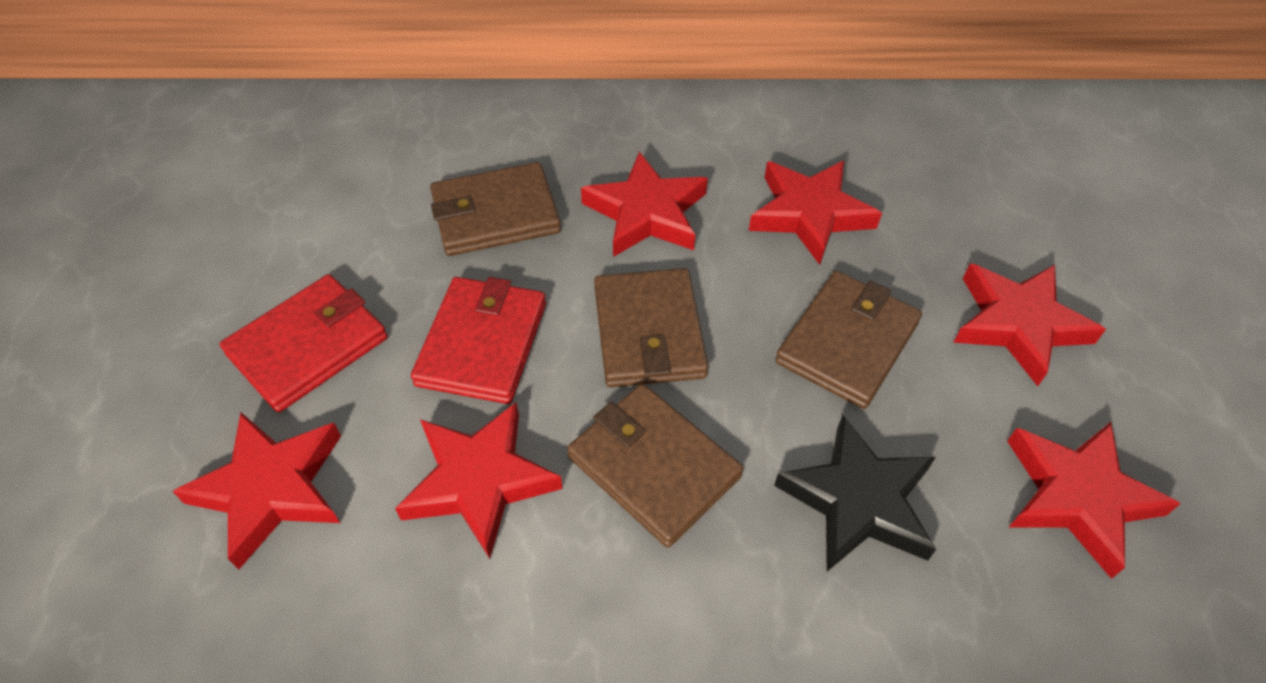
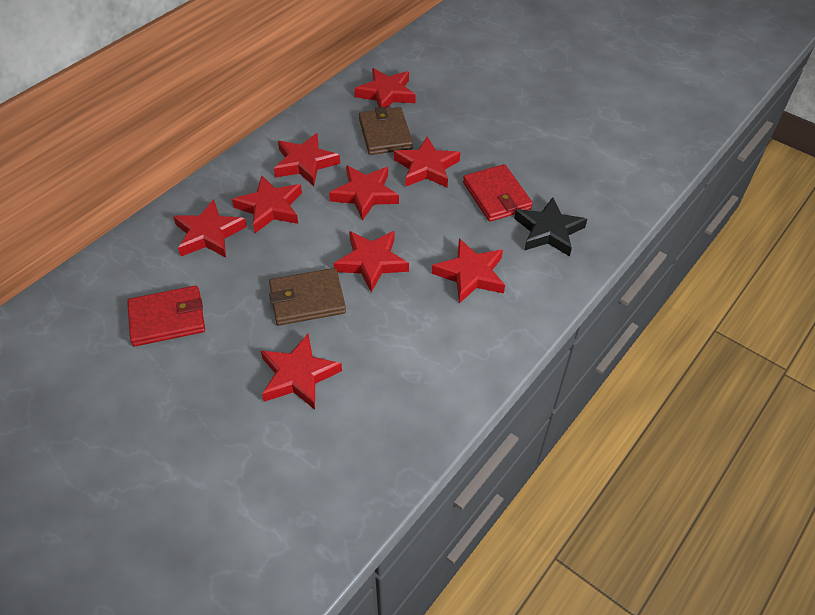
brown wallet: 4 -> 2
red star: 6 -> 9

